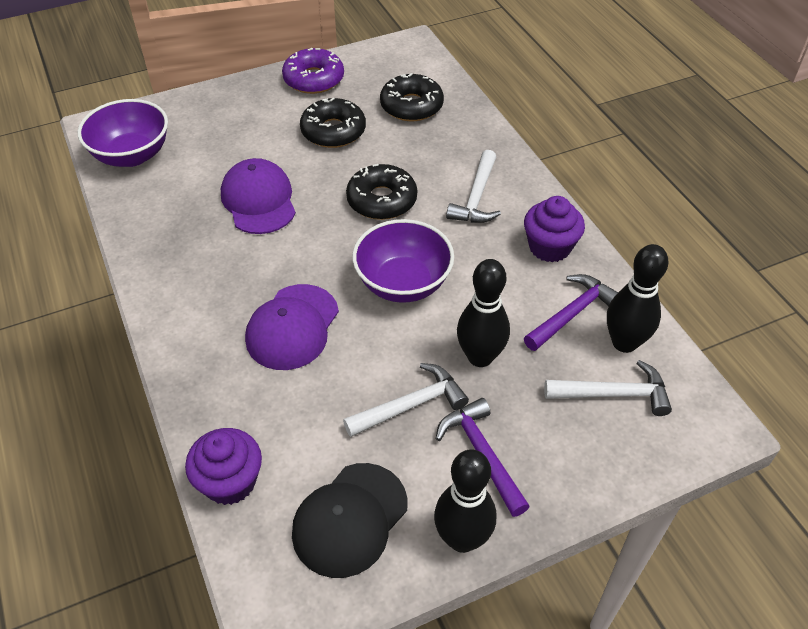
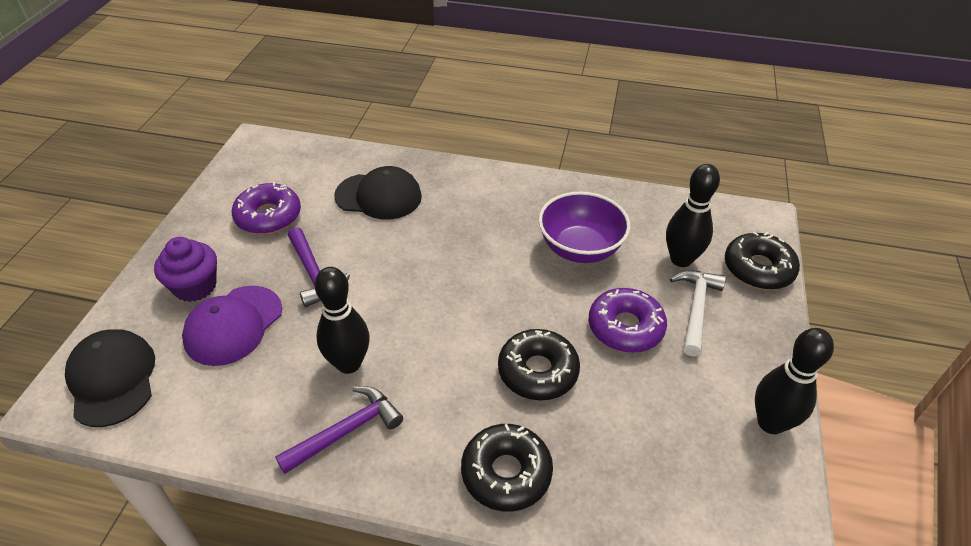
black cap: 1 -> 2
purple bowl: 2 -> 1
purple cap: 2 -> 1
purple cupcake: 2 -> 1
purple donut: 1 -> 2
white hammer: 3 -> 1

